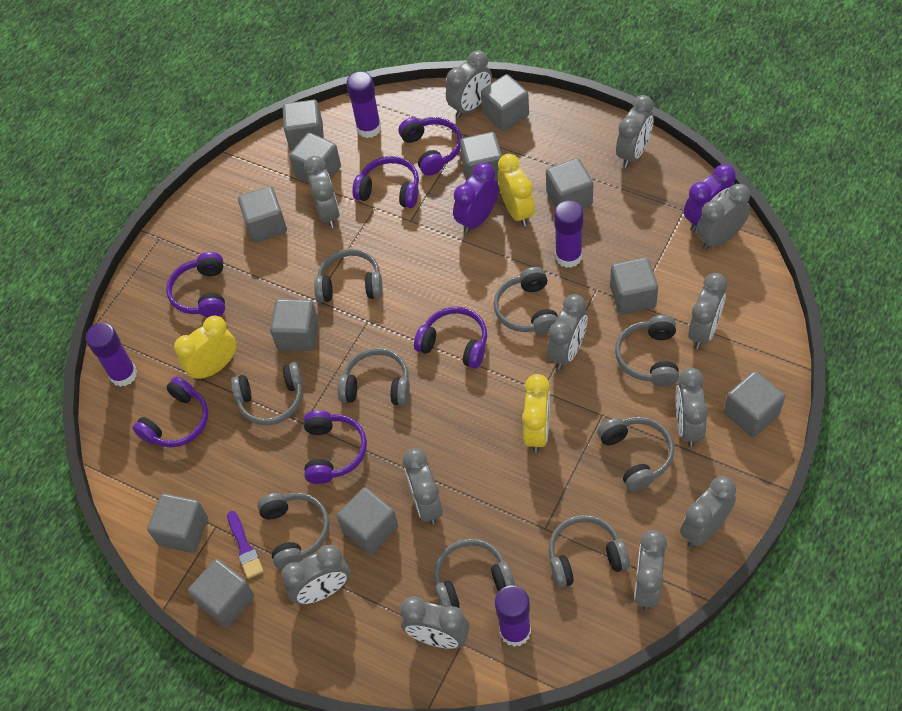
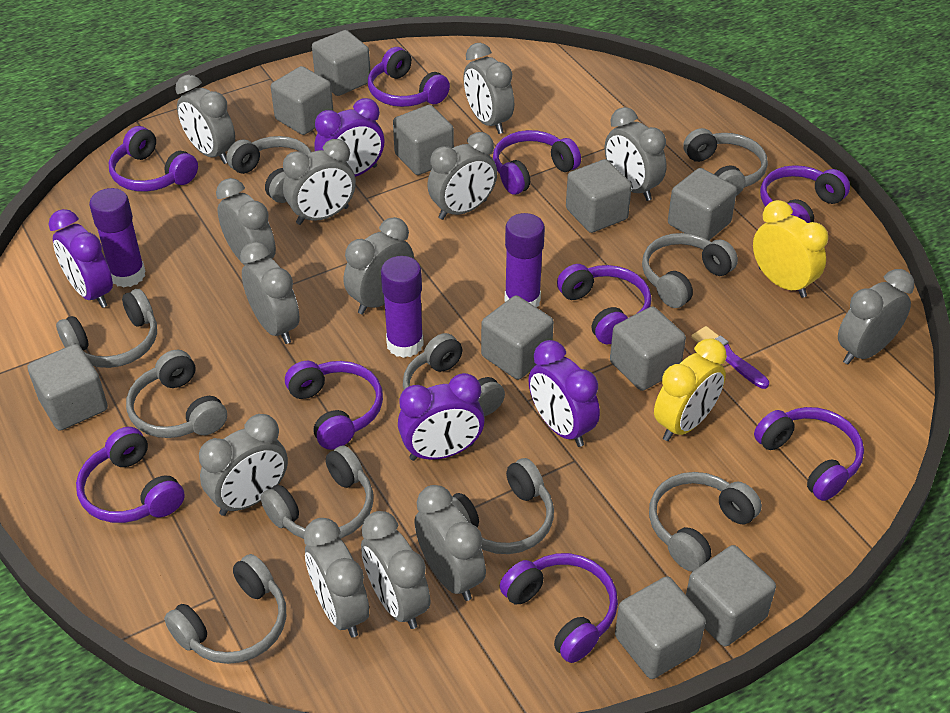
grey clock: 12 -> 13
grey cube: 12 -> 10
grey headphones: 9 -> 10
purple clock: 2 -> 4
purple glue stick: 4 -> 3
purple headphones: 6 -> 9
yellow clock: 3 -> 2

